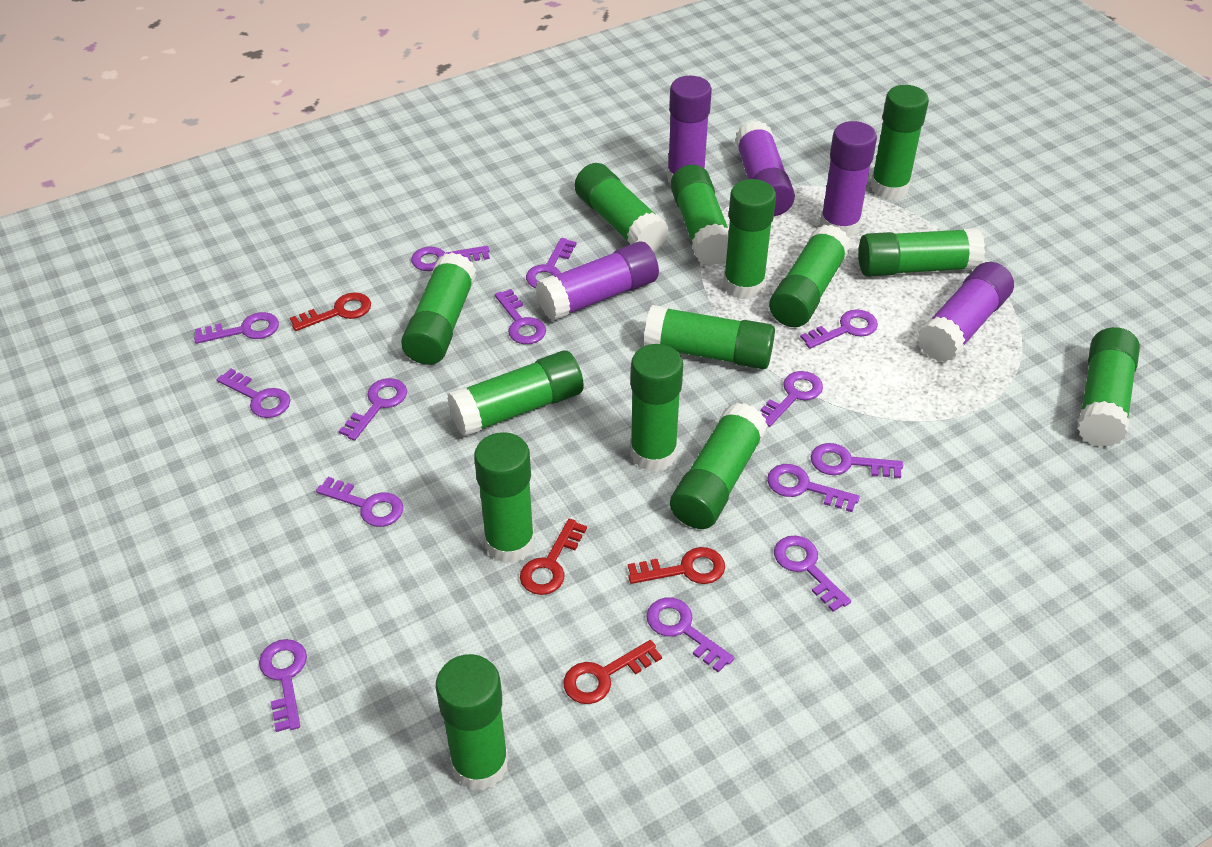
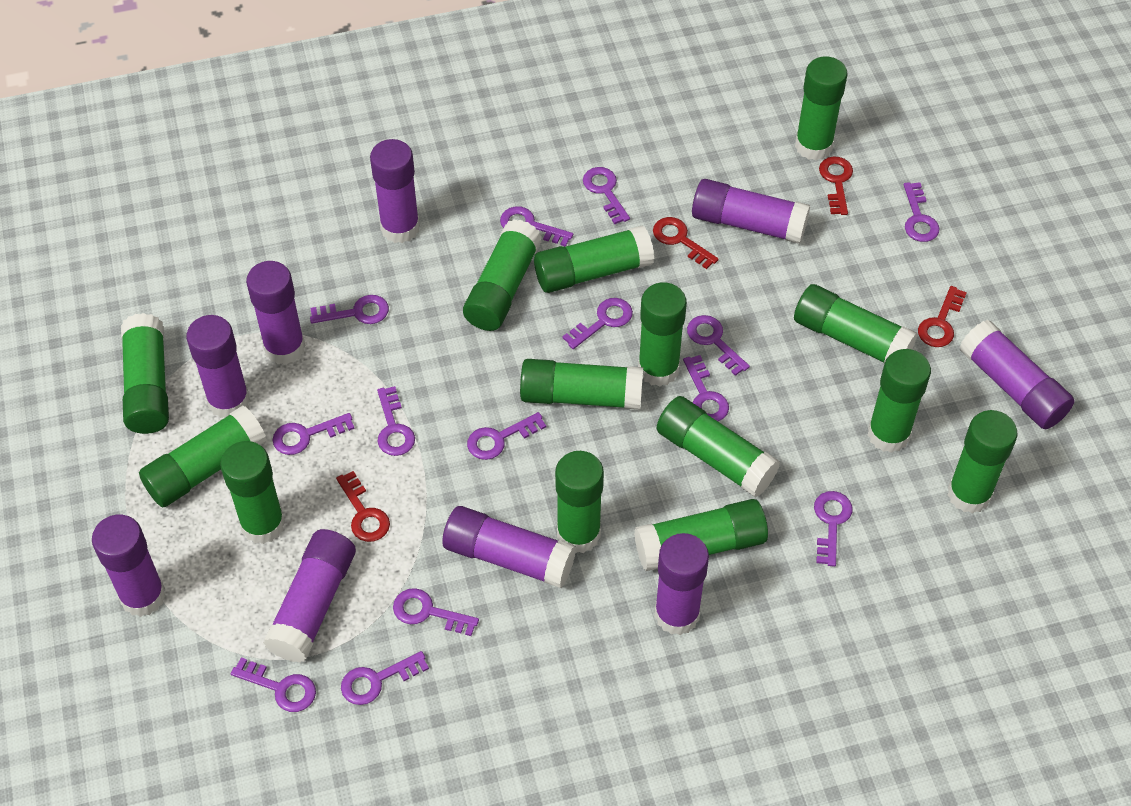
purple glue stick: 5 -> 9

